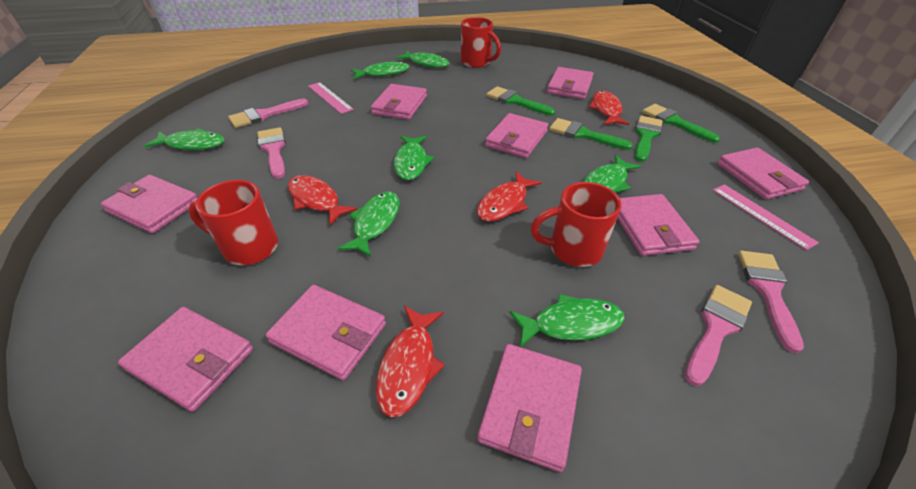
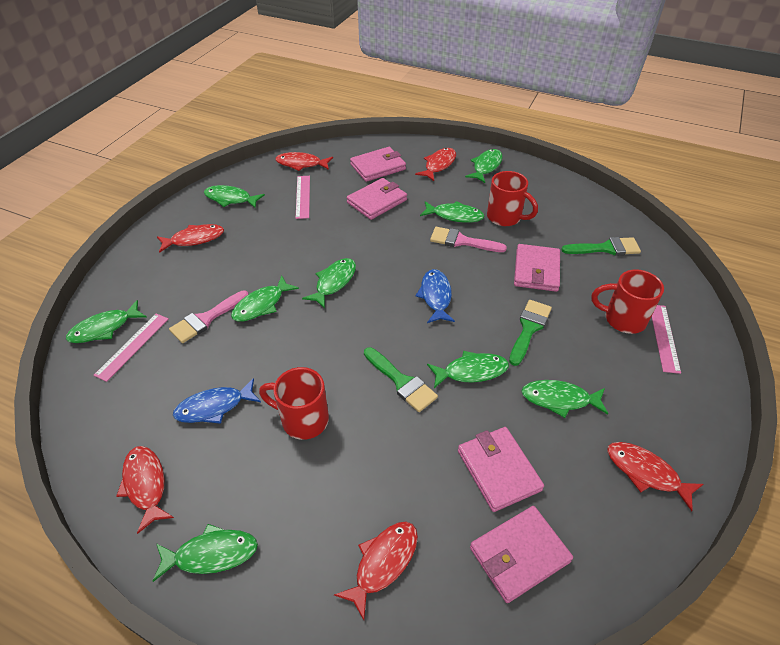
blue fish: 0 -> 2
green brush: 4 -> 3
green fish: 7 -> 9
pink brush: 4 -> 2
pink ruler: 2 -> 3
pink wallet: 9 -> 5
red fish: 4 -> 6

